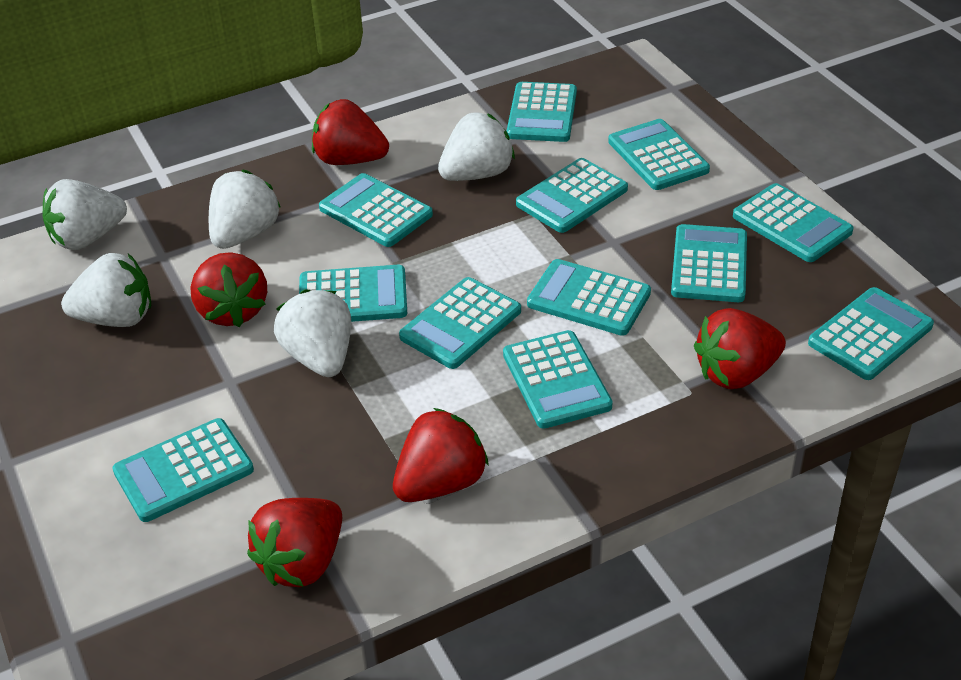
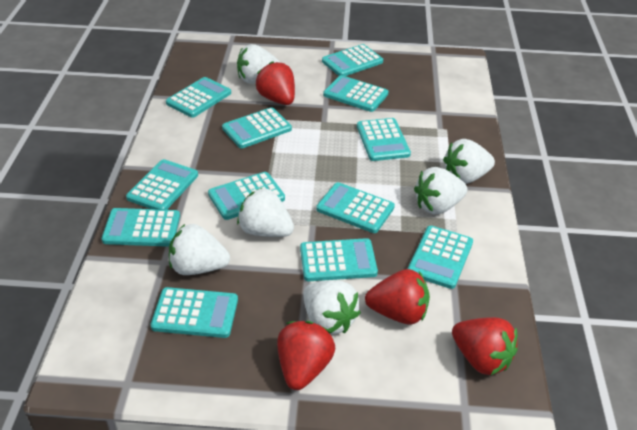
red strawberry: 5 -> 4
white strawberry: 5 -> 6

